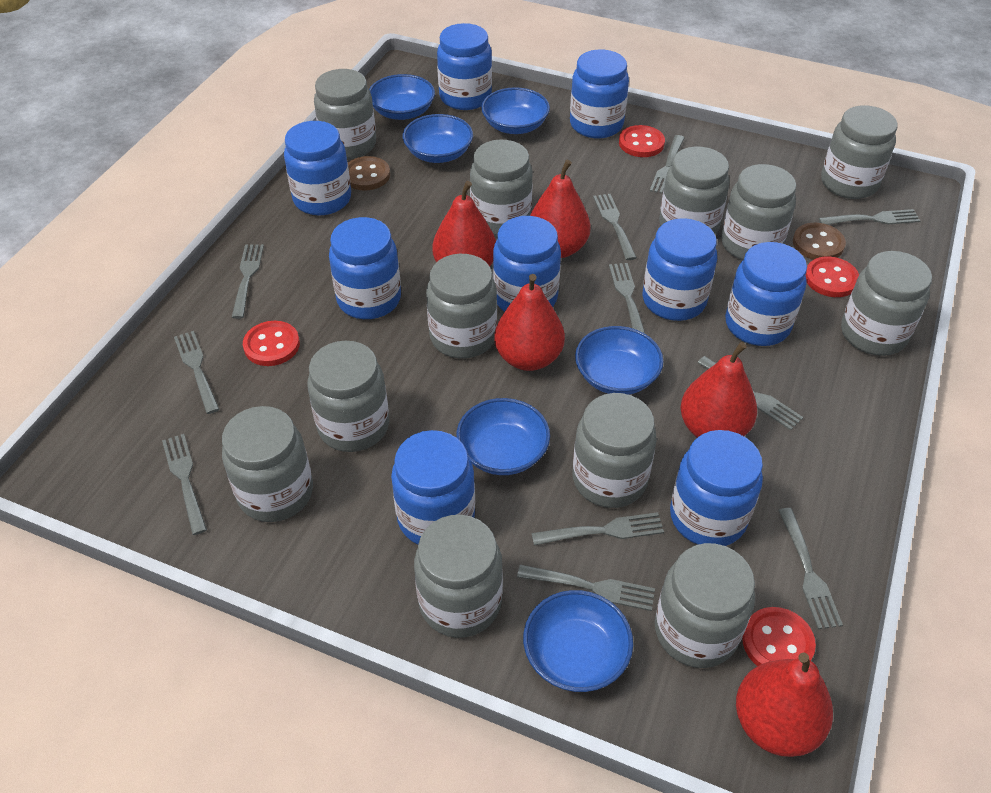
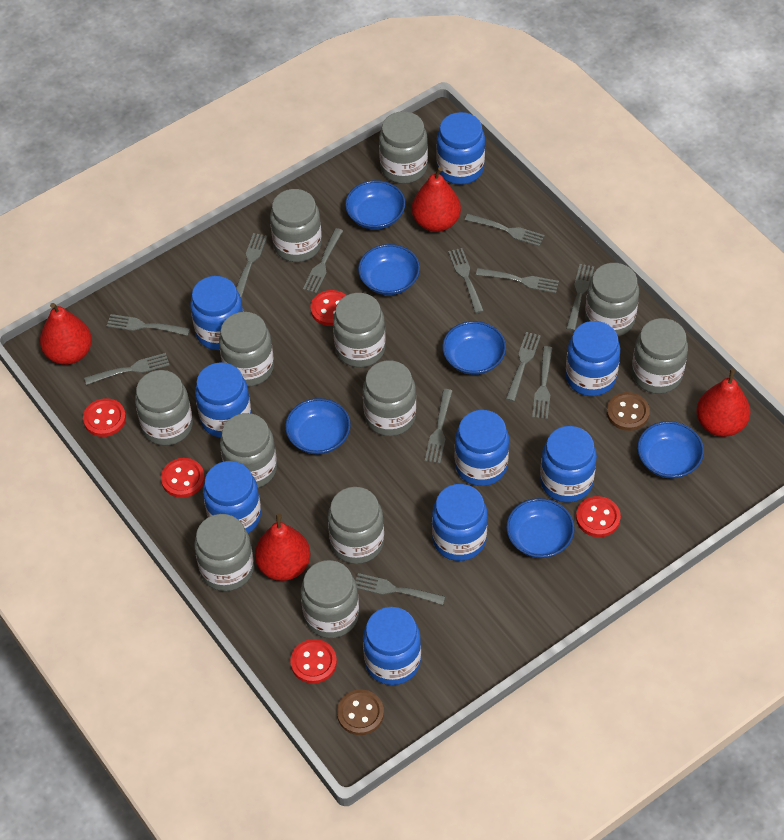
grey fork: 11 -> 12
red button: 4 -> 5
red pear: 5 -> 4

